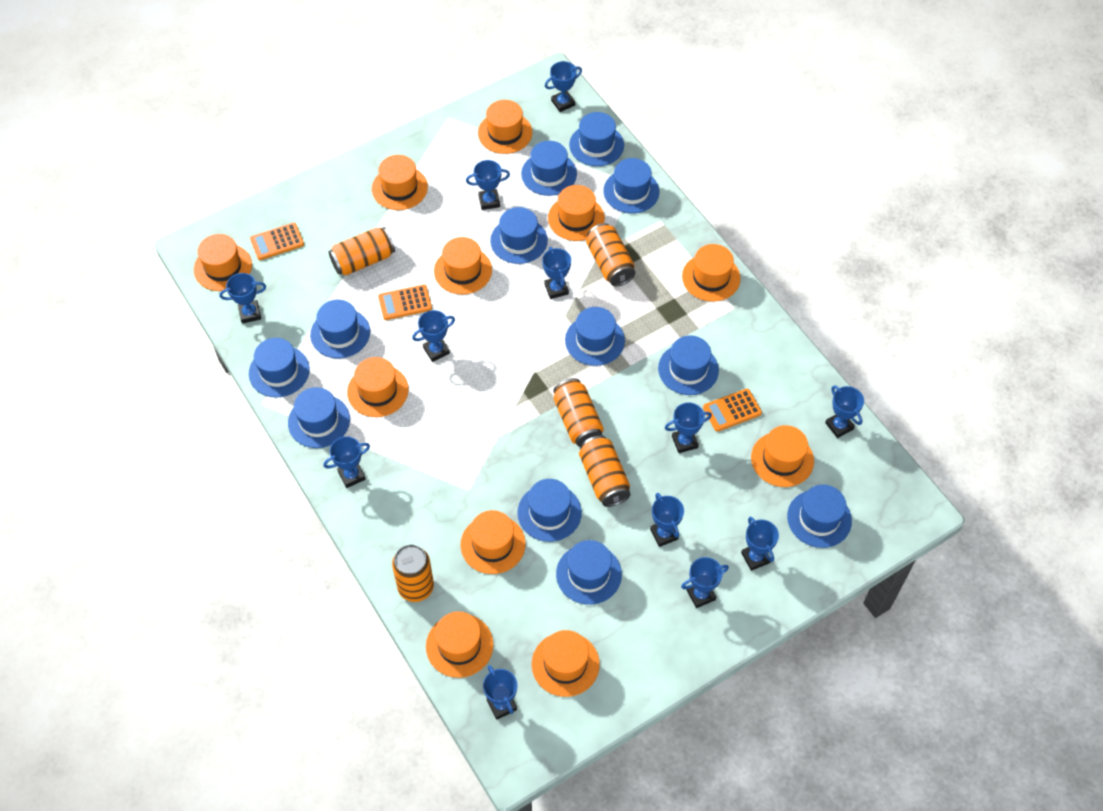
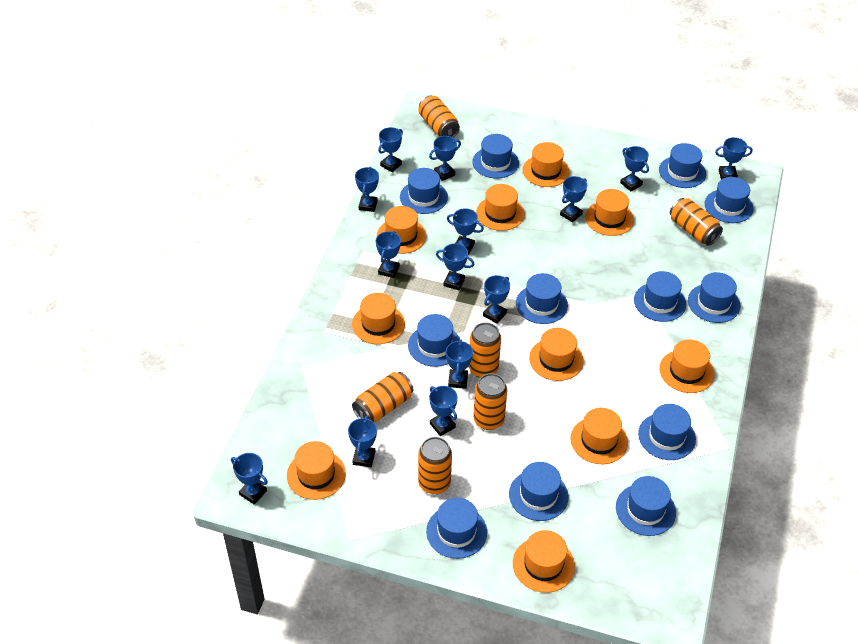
blue trophy: 12 -> 14
orange calculator: 3 -> 0
orange can: 5 -> 6
orange hat: 11 -> 10

